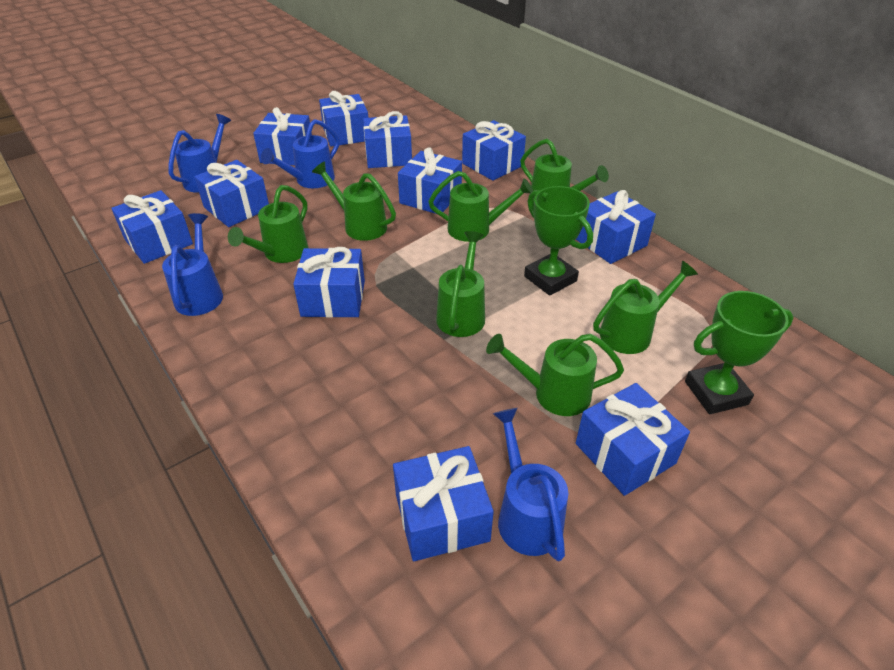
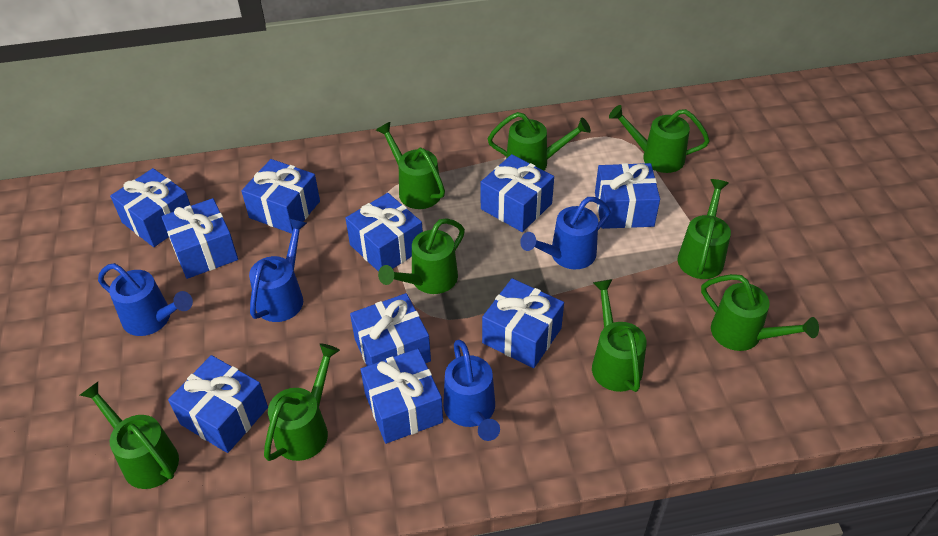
blue gift: 11 -> 10
green trophy: 2 -> 0
green watering can: 7 -> 9

